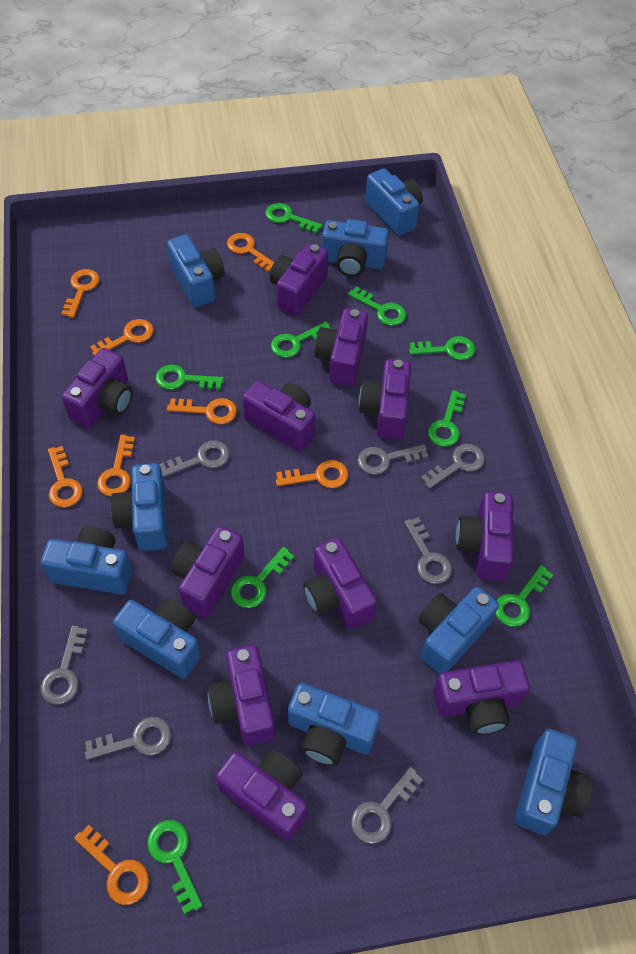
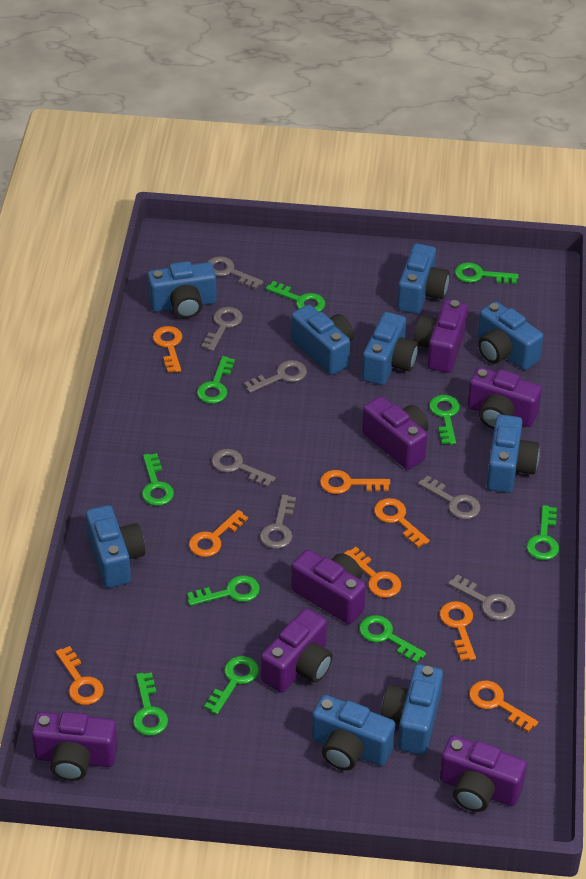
green key: 9 -> 10
purple camera: 11 -> 7

